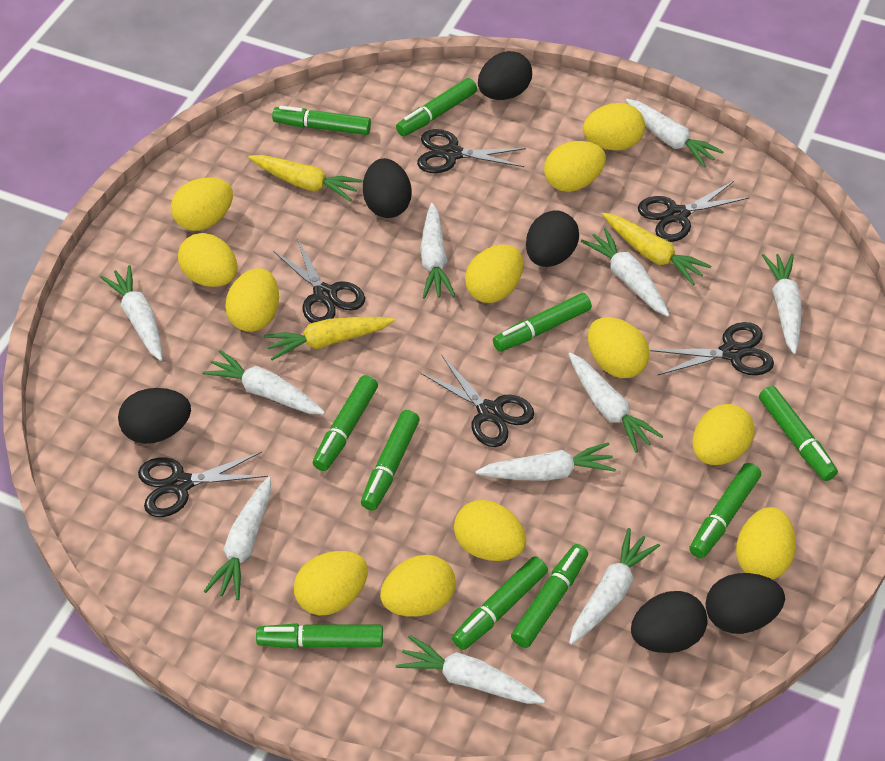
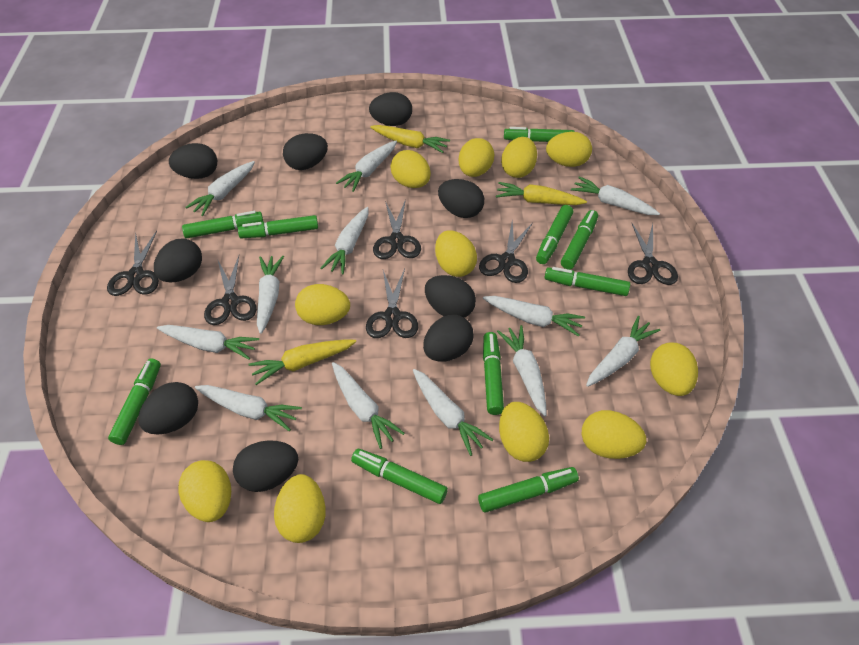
black egg: 6 -> 9
white carrot: 11 -> 12
yellow egg: 12 -> 11

